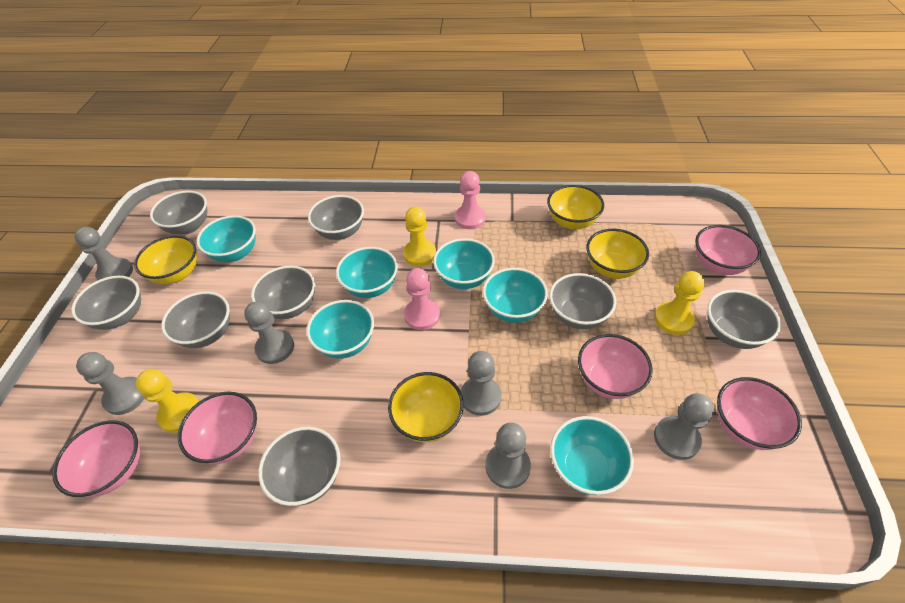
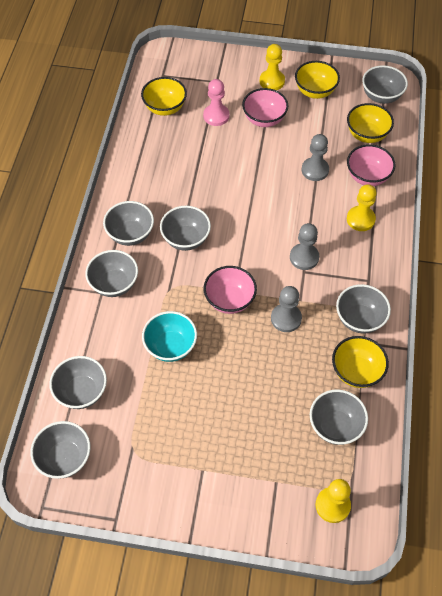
grey pawn: 6 -> 3
pink bowl: 5 -> 3
pink pawn: 2 -> 1
turquoise bowl: 6 -> 1

